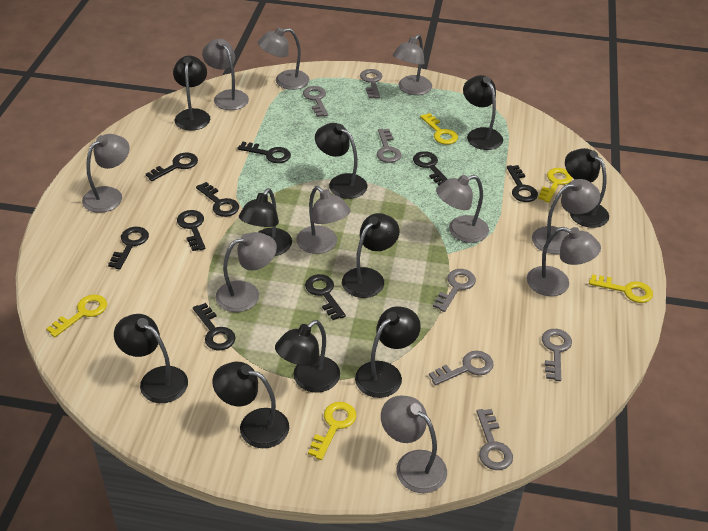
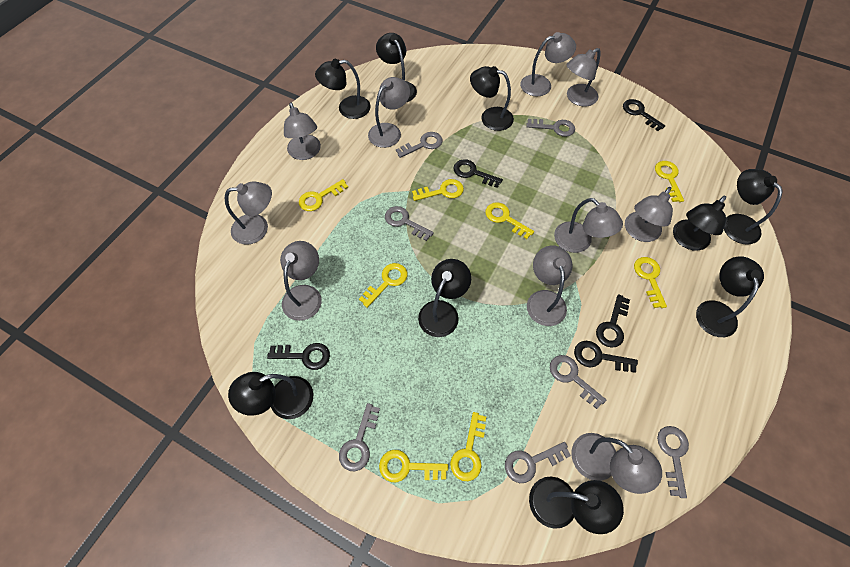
black key: 9 -> 5
black lamp: 10 -> 9
yellow key: 5 -> 8

